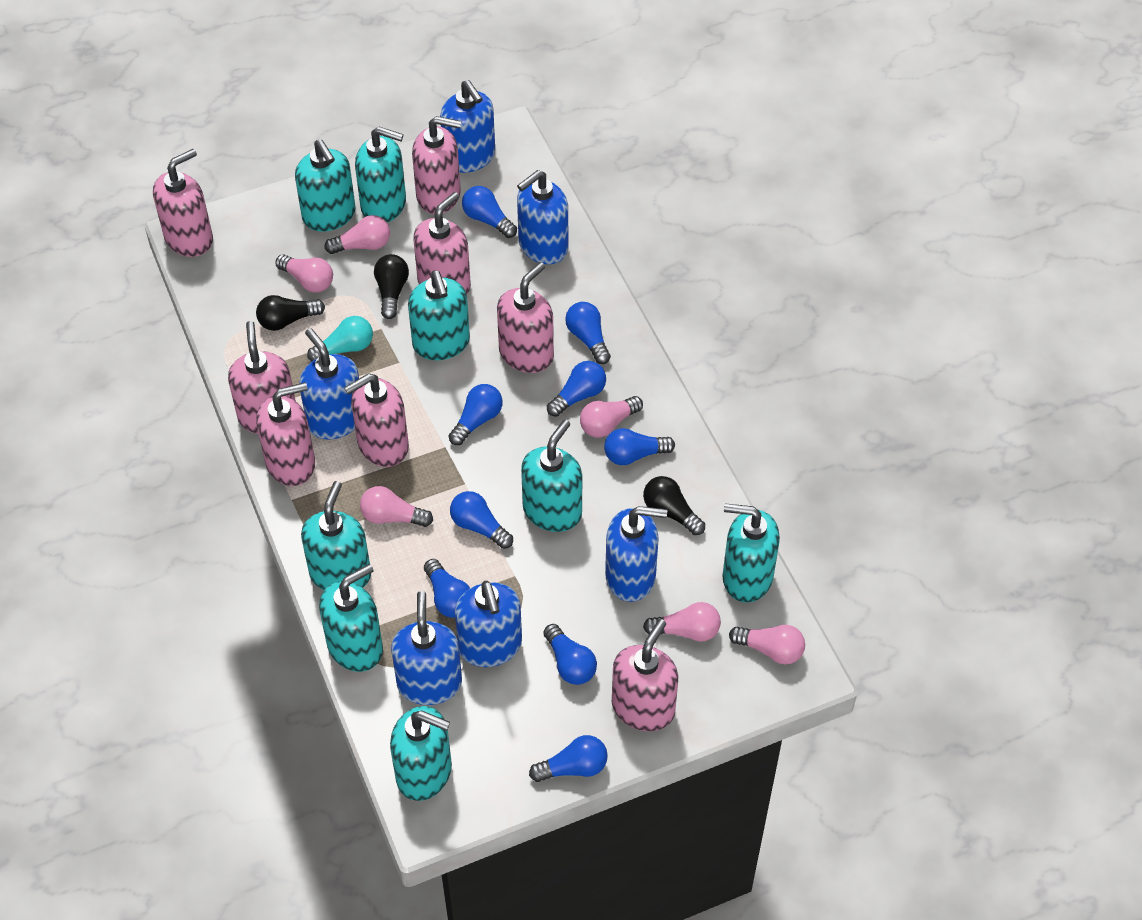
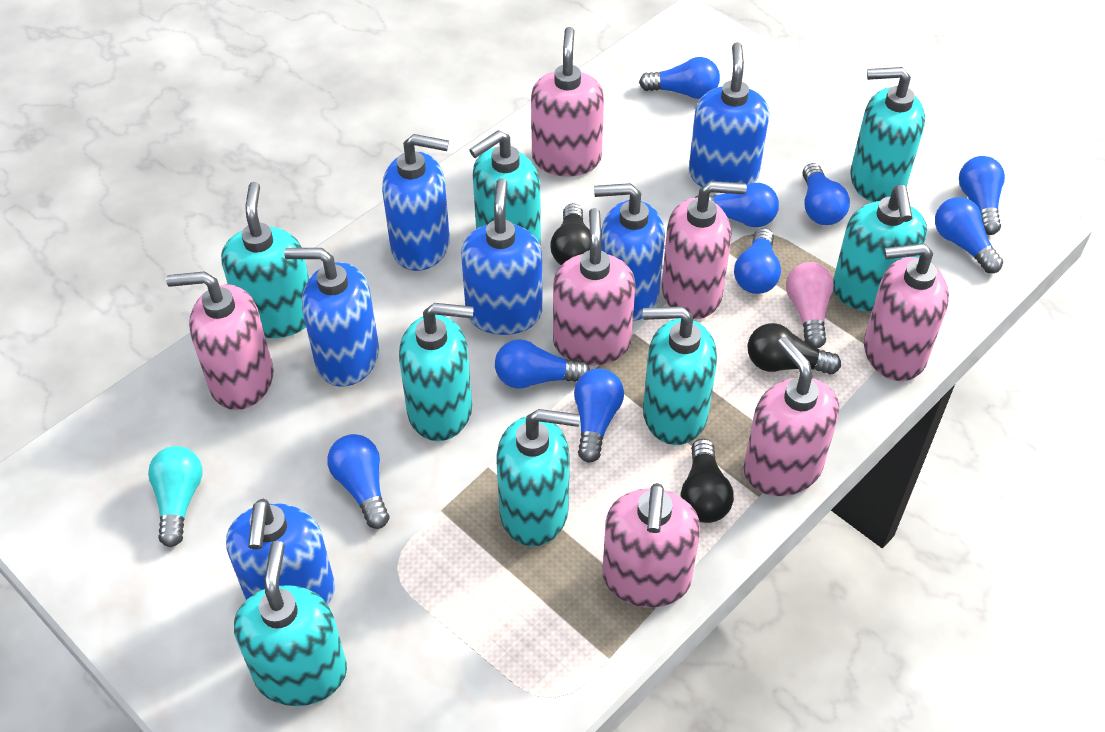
pink light bulb: 6 -> 1
pink soap dispenser: 8 -> 7

